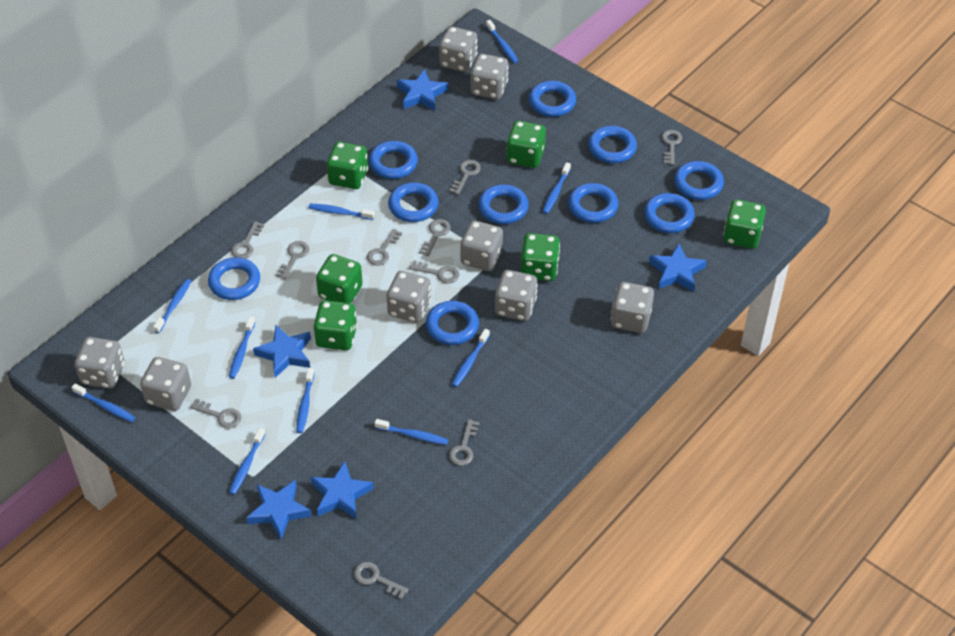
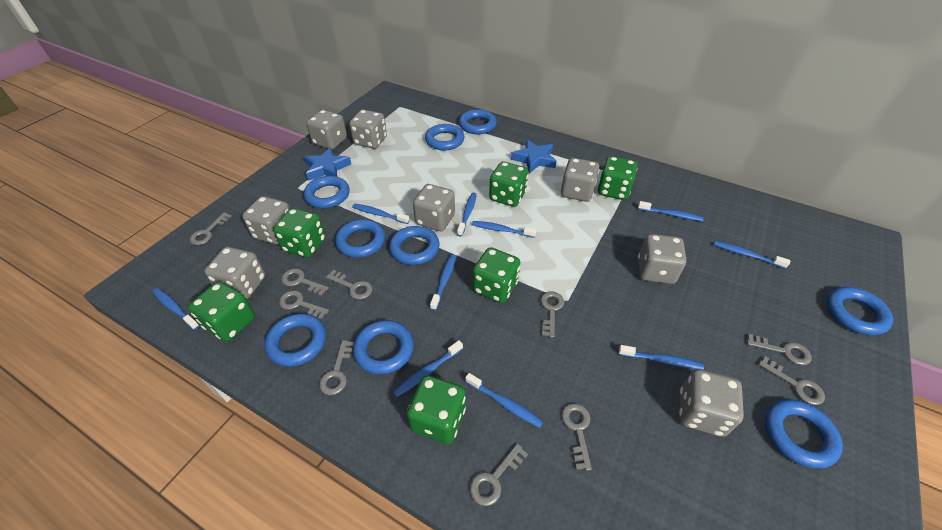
blue ring: 10 -> 9
blue star: 5 -> 2

